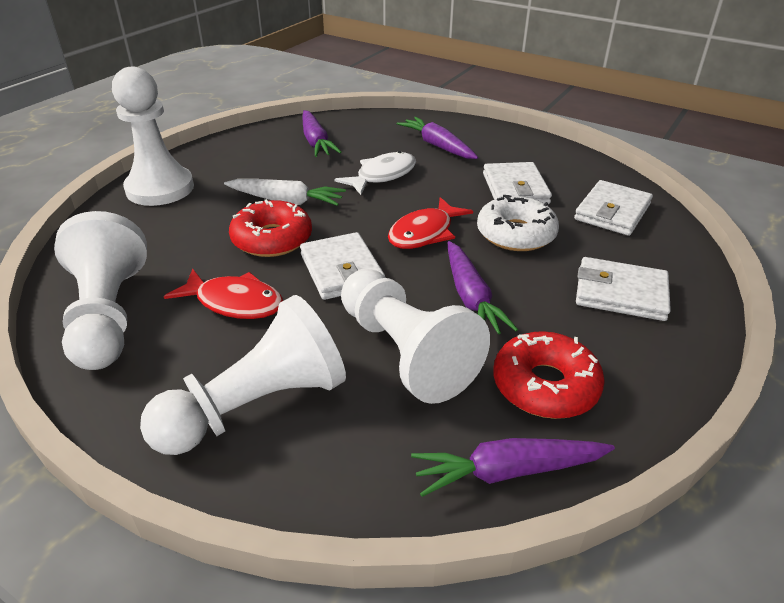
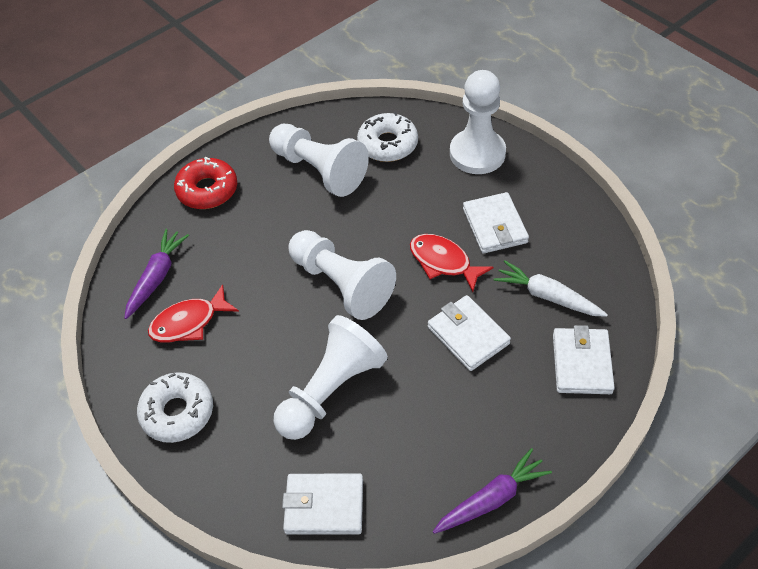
purple carrot: 4 -> 2
red donut: 2 -> 1
white donut: 1 -> 2
white fish: 1 -> 0

